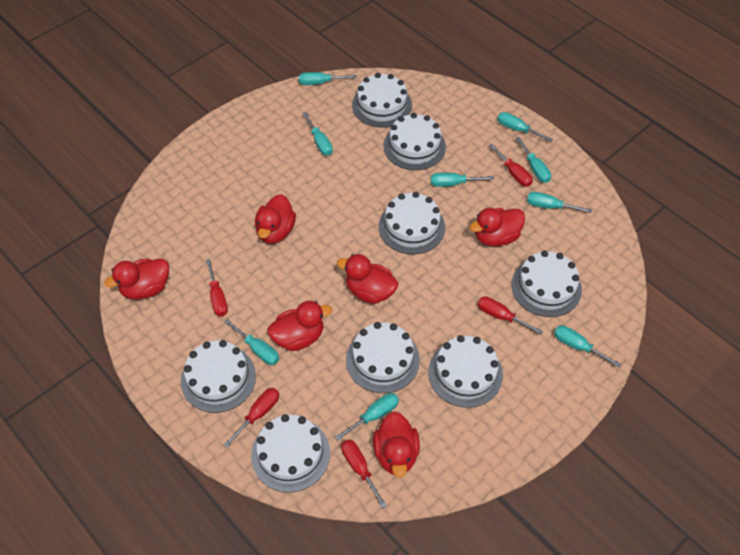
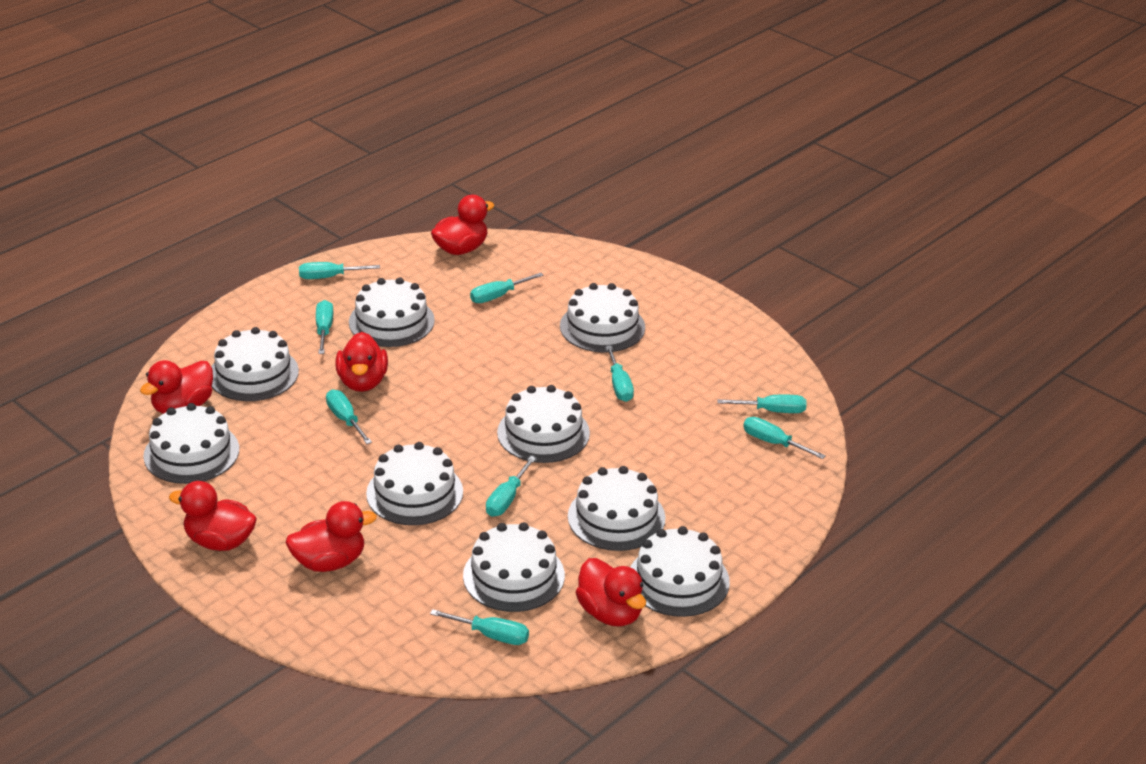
red screwdriver: 5 -> 0
white cake: 8 -> 9

